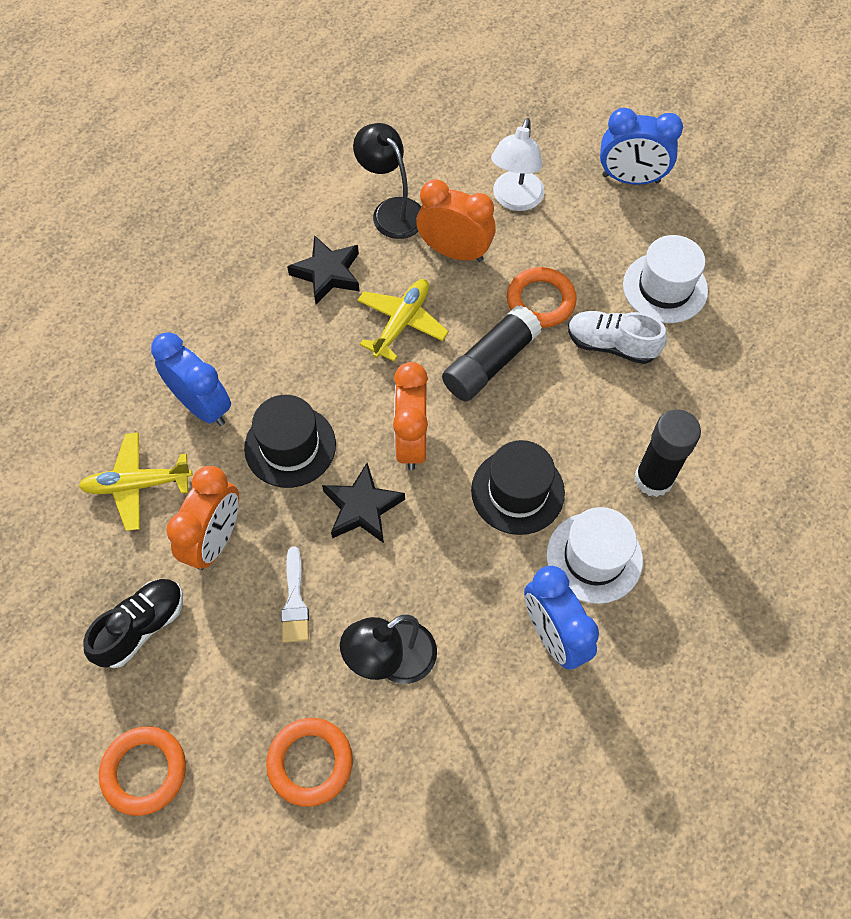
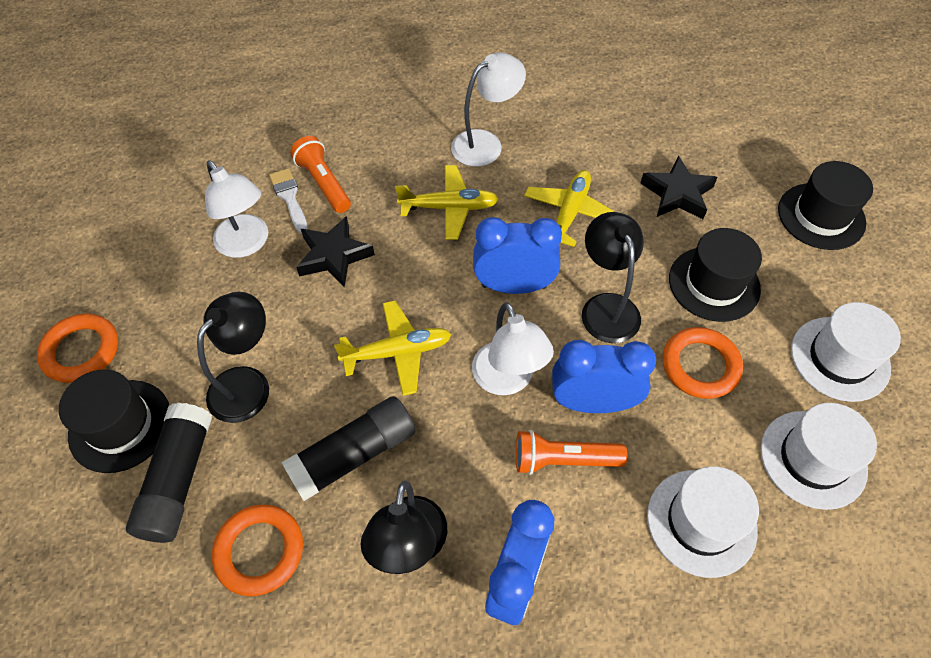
black hat: 2 -> 3
black lamp: 2 -> 3
black shoe: 1 -> 0
orange clock: 3 -> 0
orange flashlight: 0 -> 2
white hat: 2 -> 3
white lamp: 1 -> 3
white shoe: 1 -> 0
yellow plane: 2 -> 3

